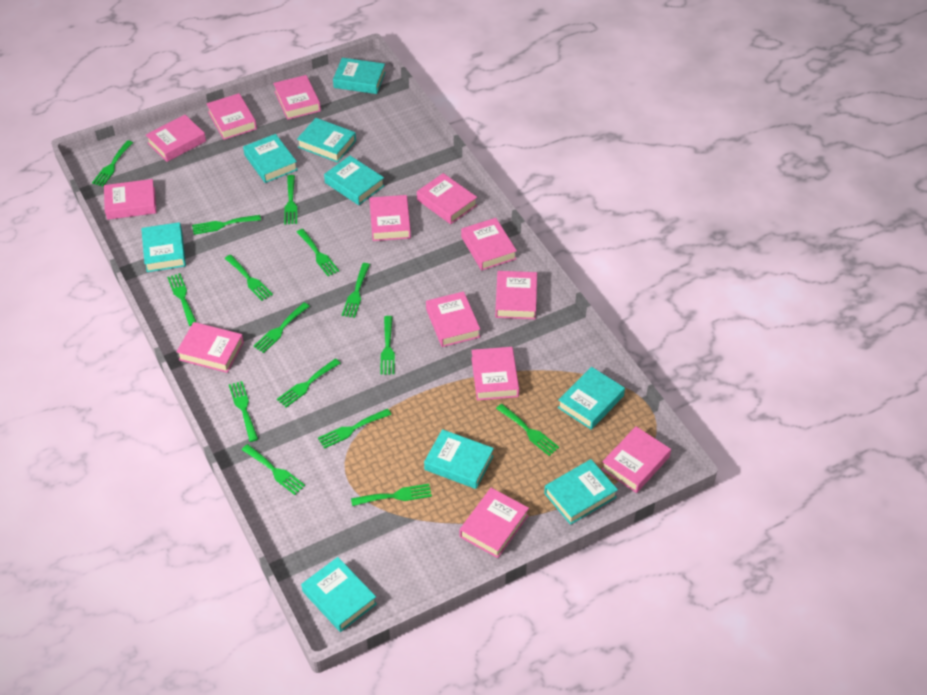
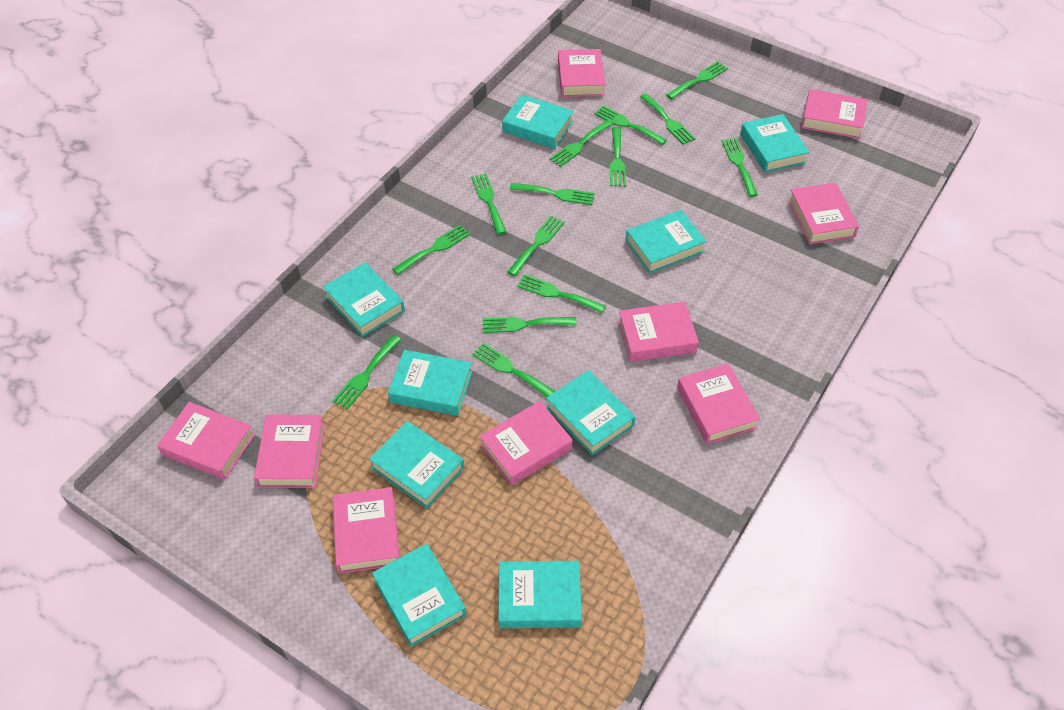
green fork: 15 -> 14
pink book: 13 -> 9

